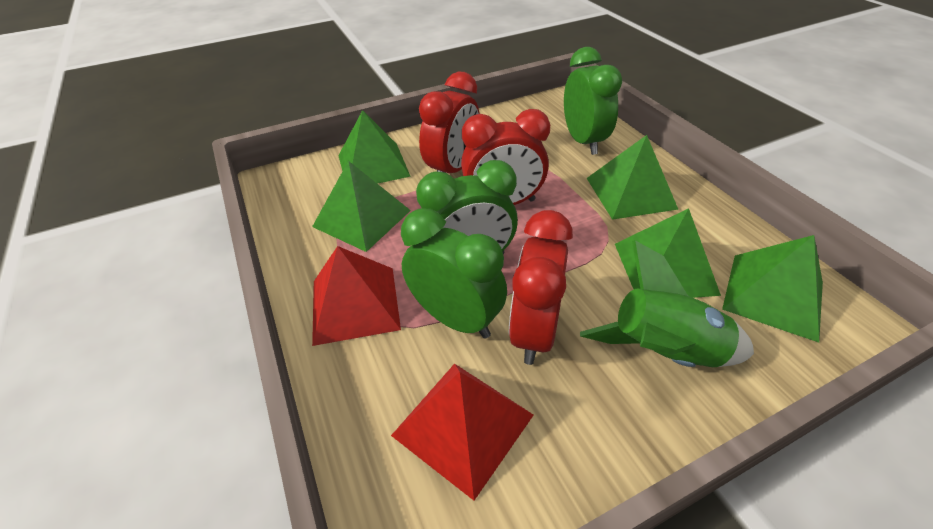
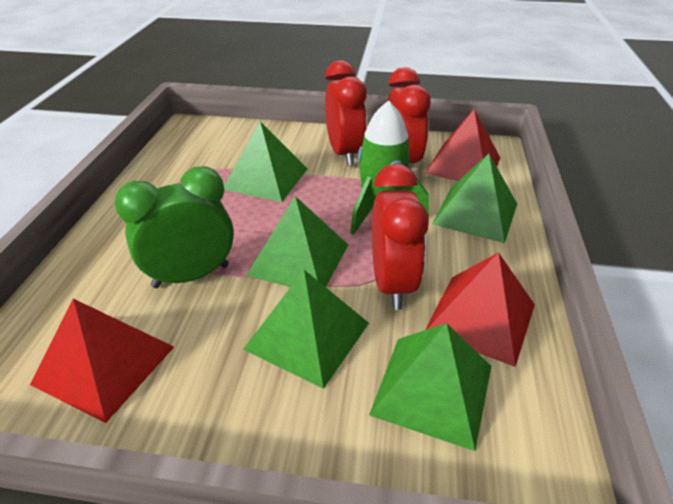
green clock: 3 -> 1
red pyramid: 2 -> 3

